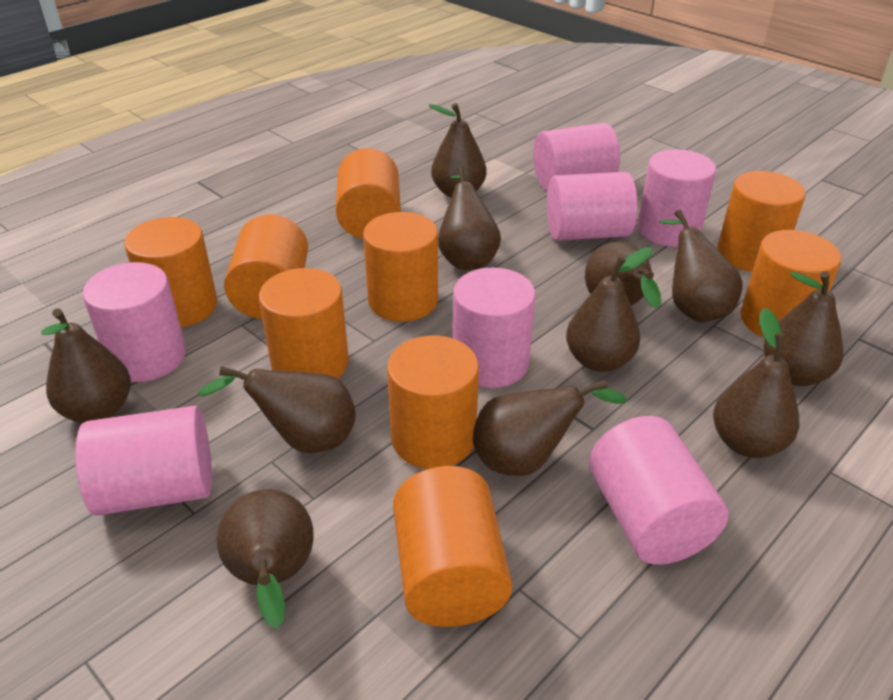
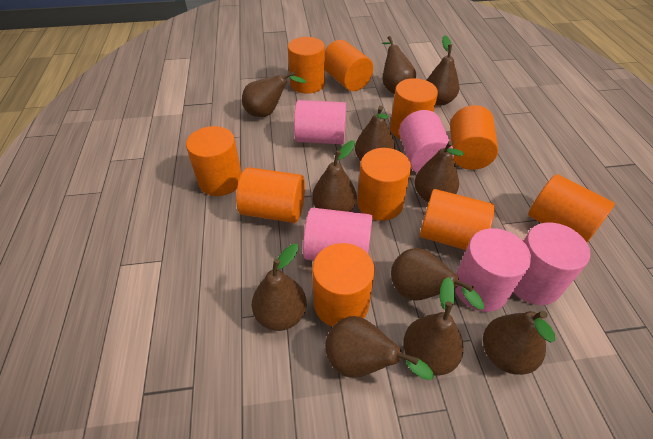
orange cylinder: 9 -> 10
pink cylinder: 7 -> 5

